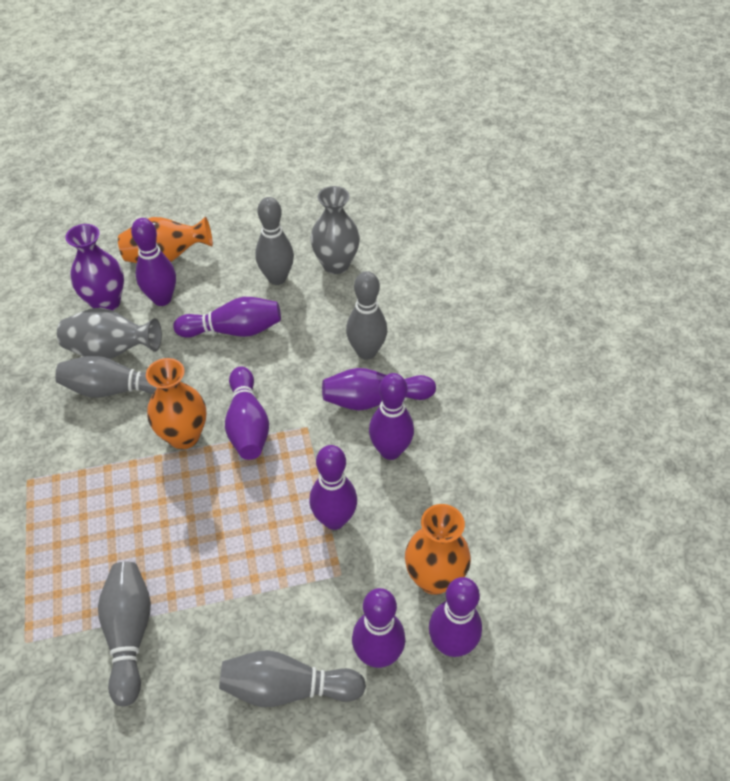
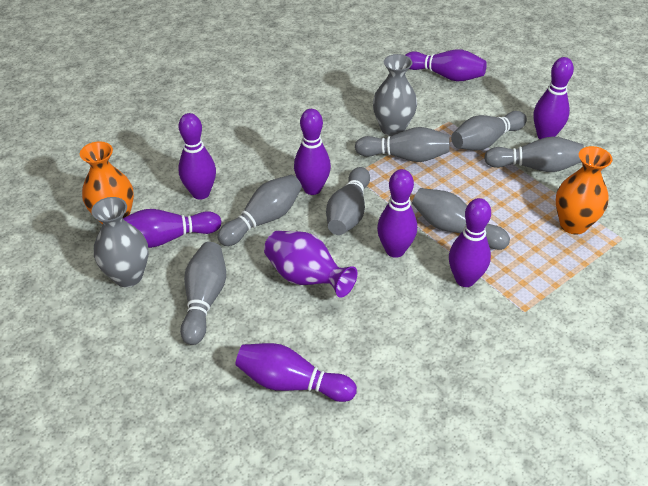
grey bowling pin: 5 -> 7
orange vase: 3 -> 2

